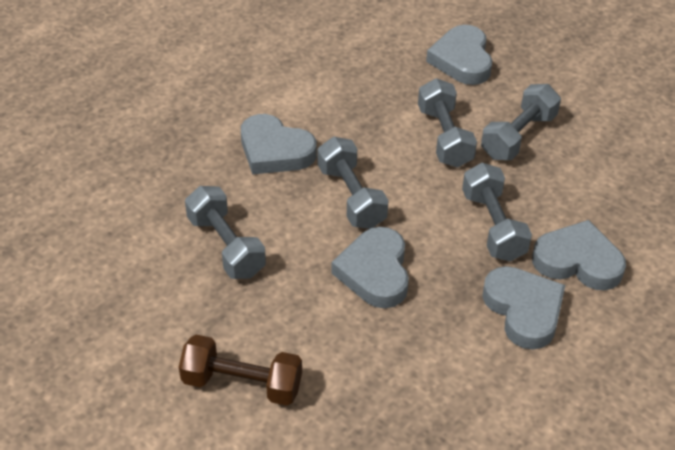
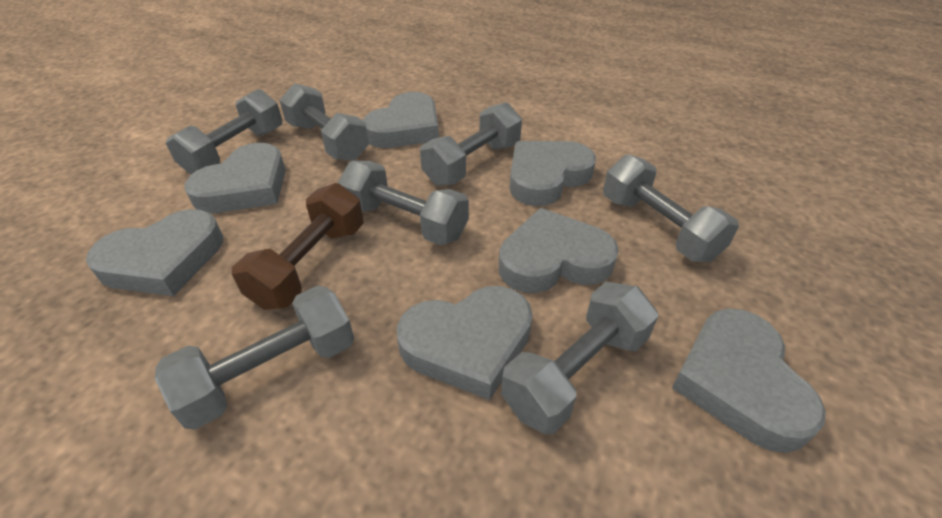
grey dumbbell: 5 -> 7
grey heart: 5 -> 7

